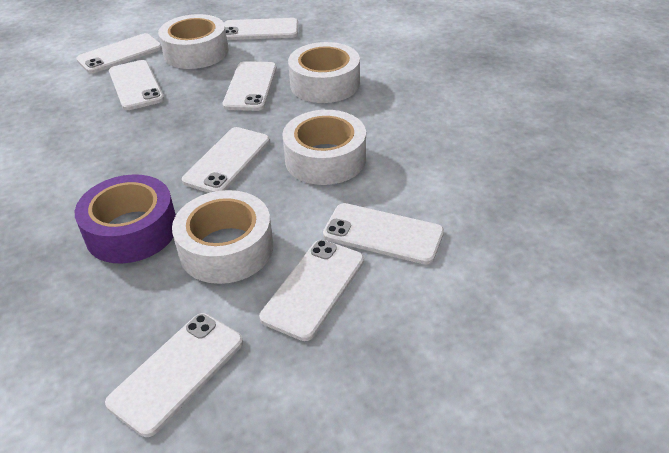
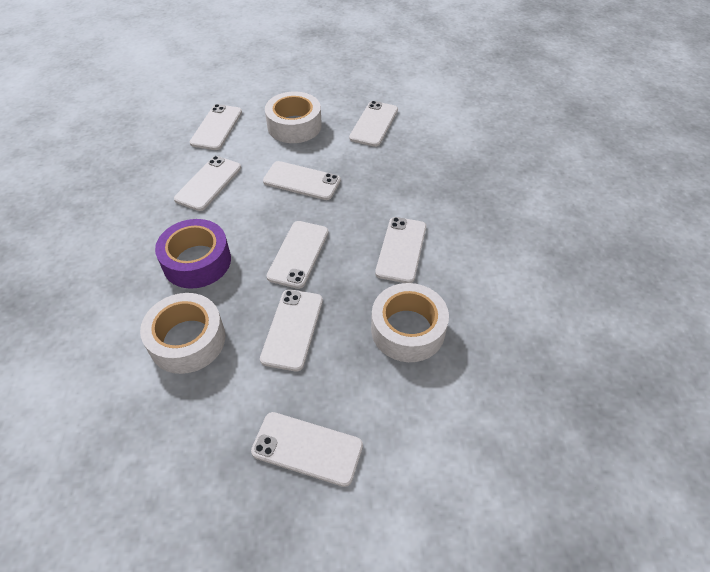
white tape: 4 -> 3

